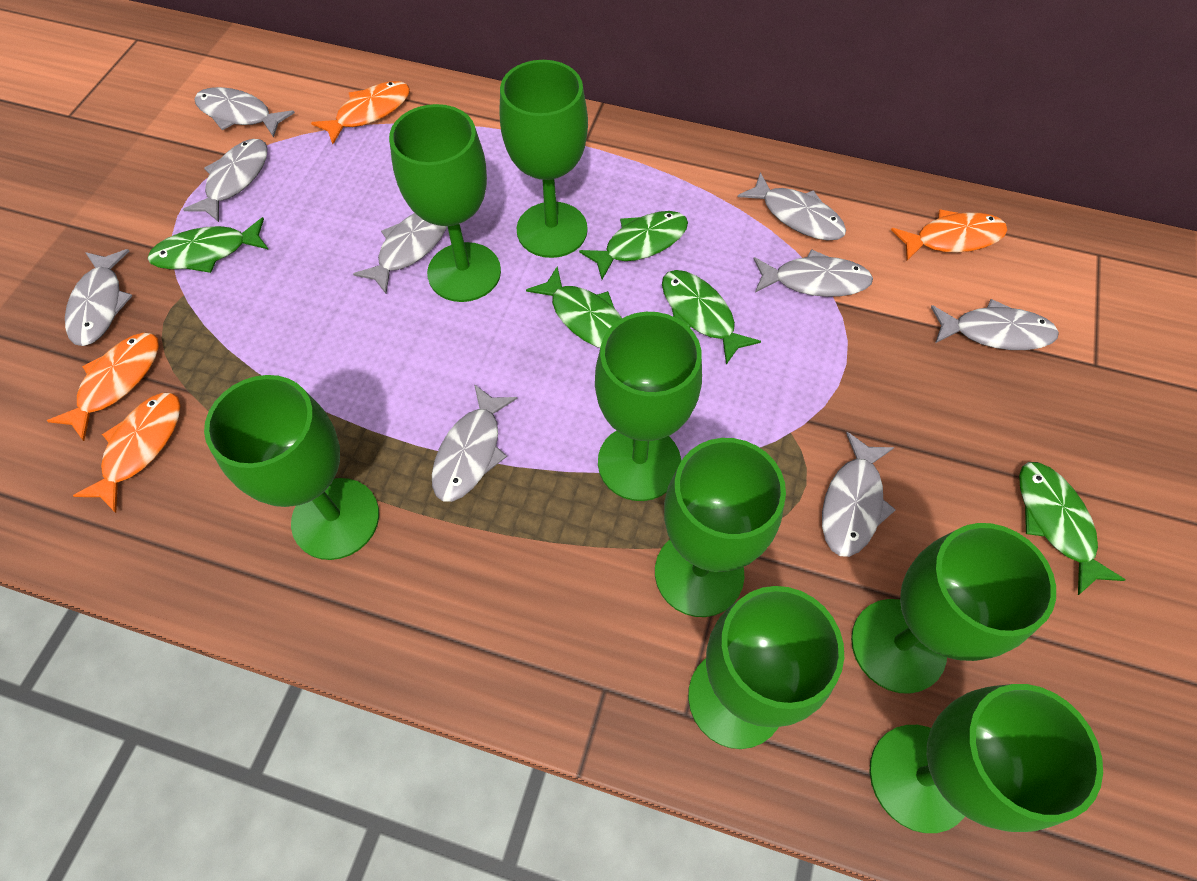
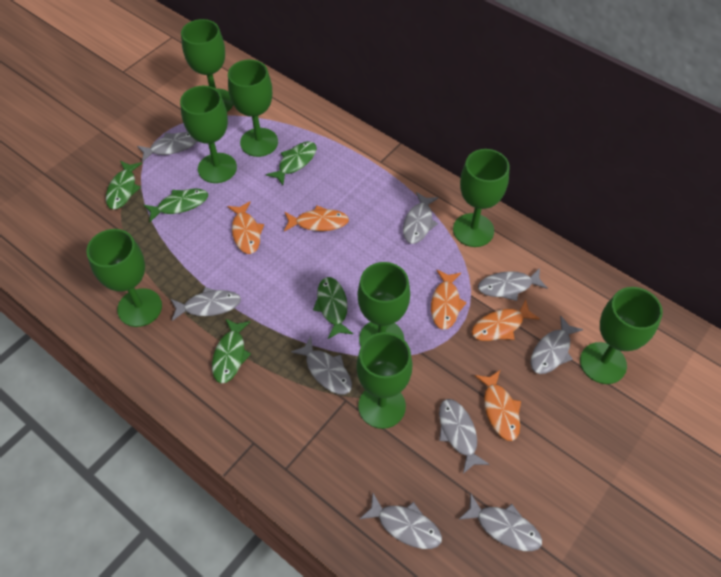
orange fish: 4 -> 5

